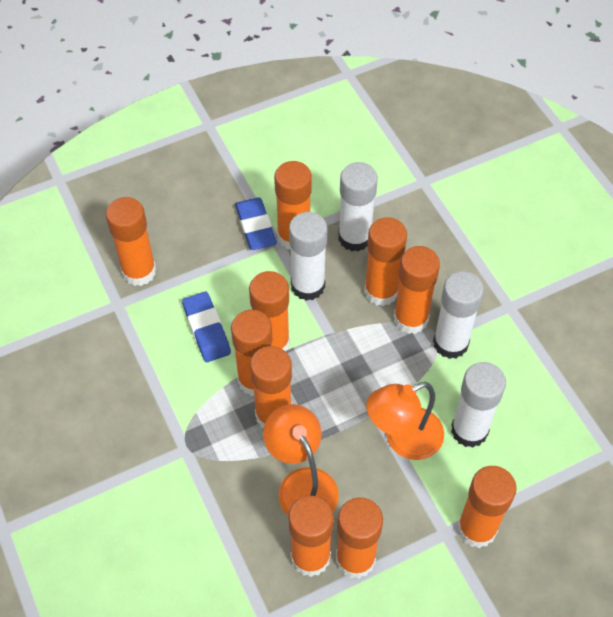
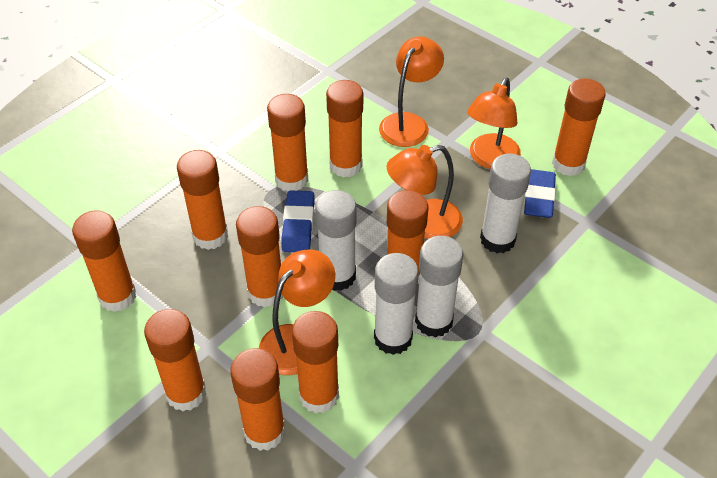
orange lamp: 2 -> 4

